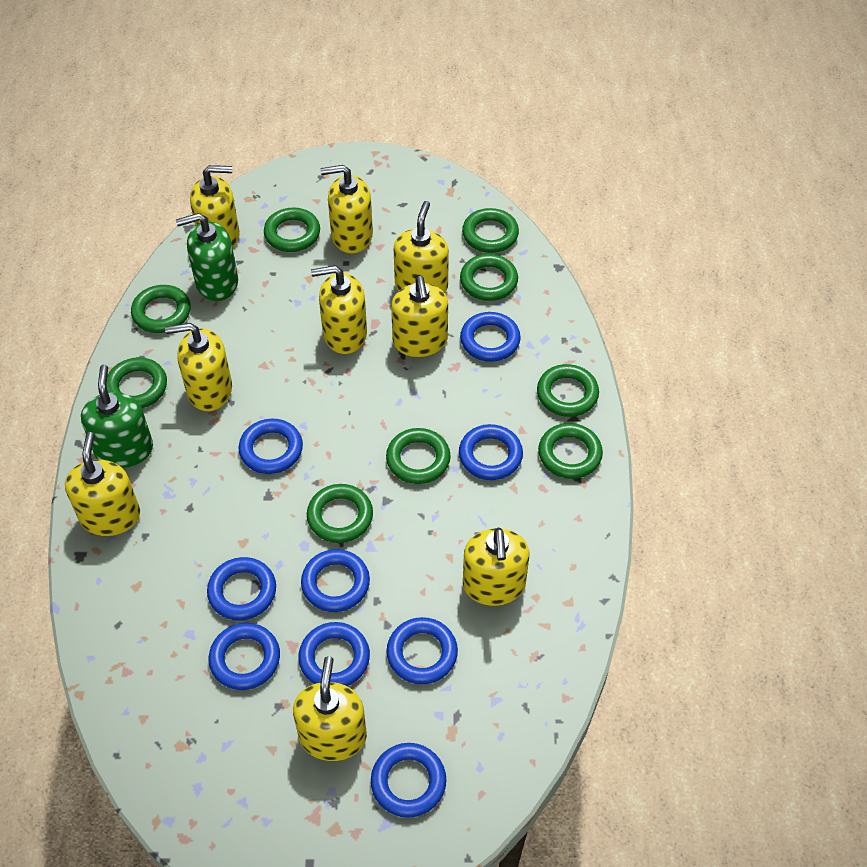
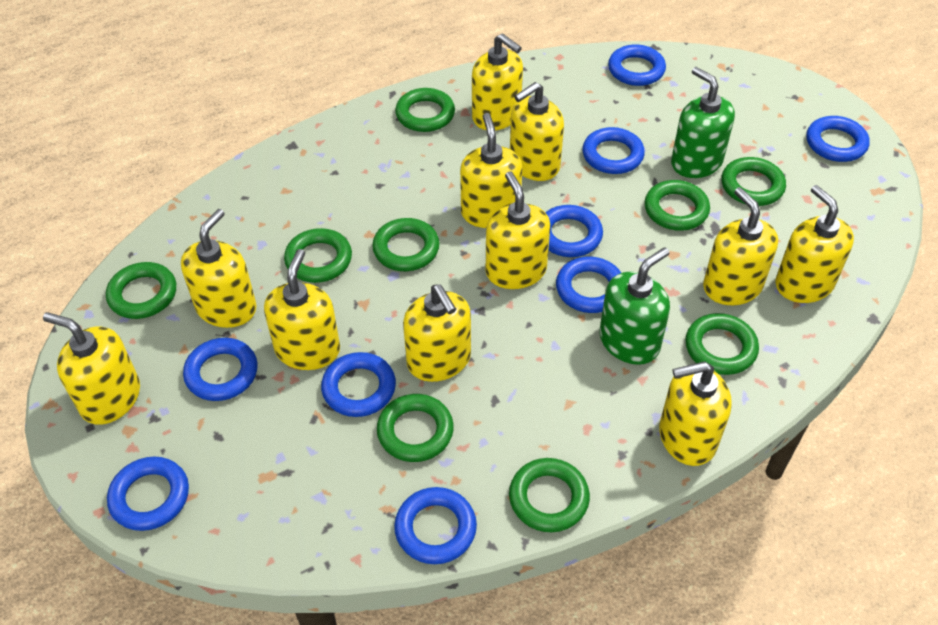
yellow soap dispenser: 9 -> 11

